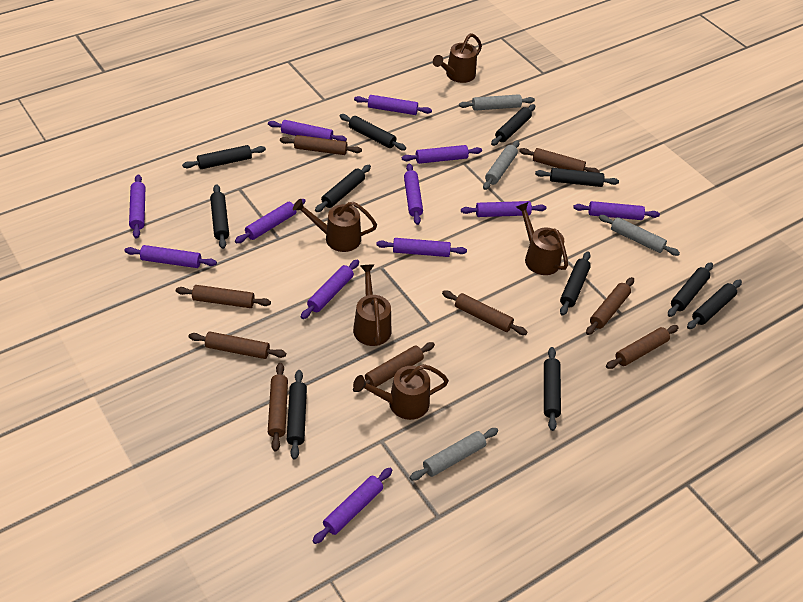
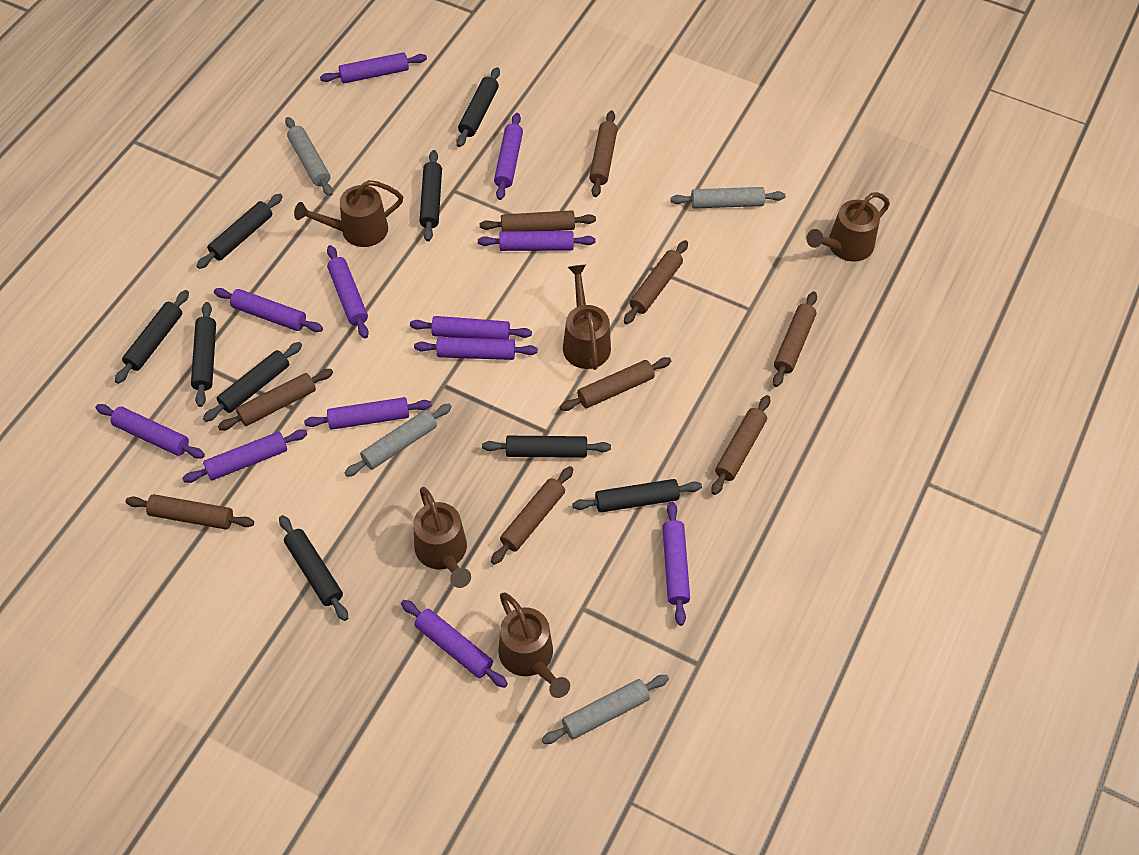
black rolling pin: 11 -> 9

